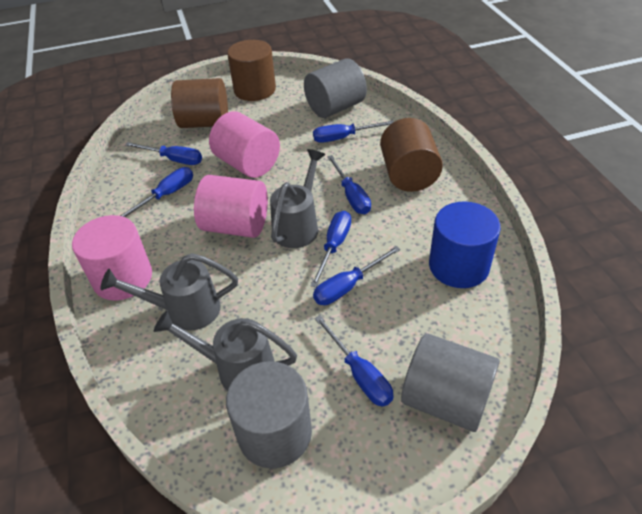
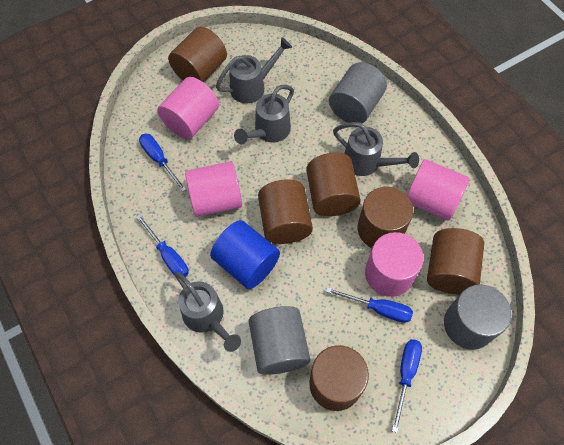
blue screwdriver: 7 -> 4
brown cylinder: 3 -> 6
grey watering can: 3 -> 4
pink cylinder: 3 -> 4

